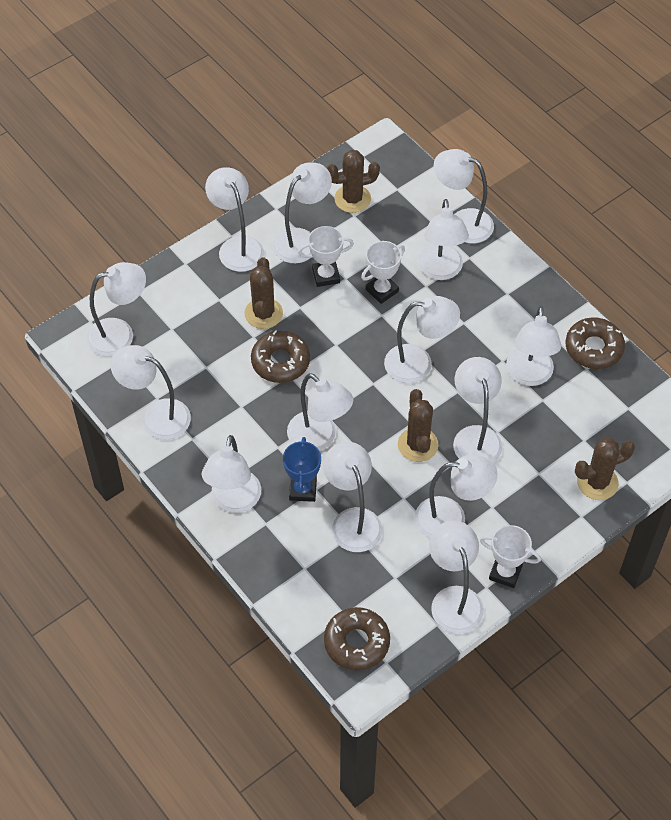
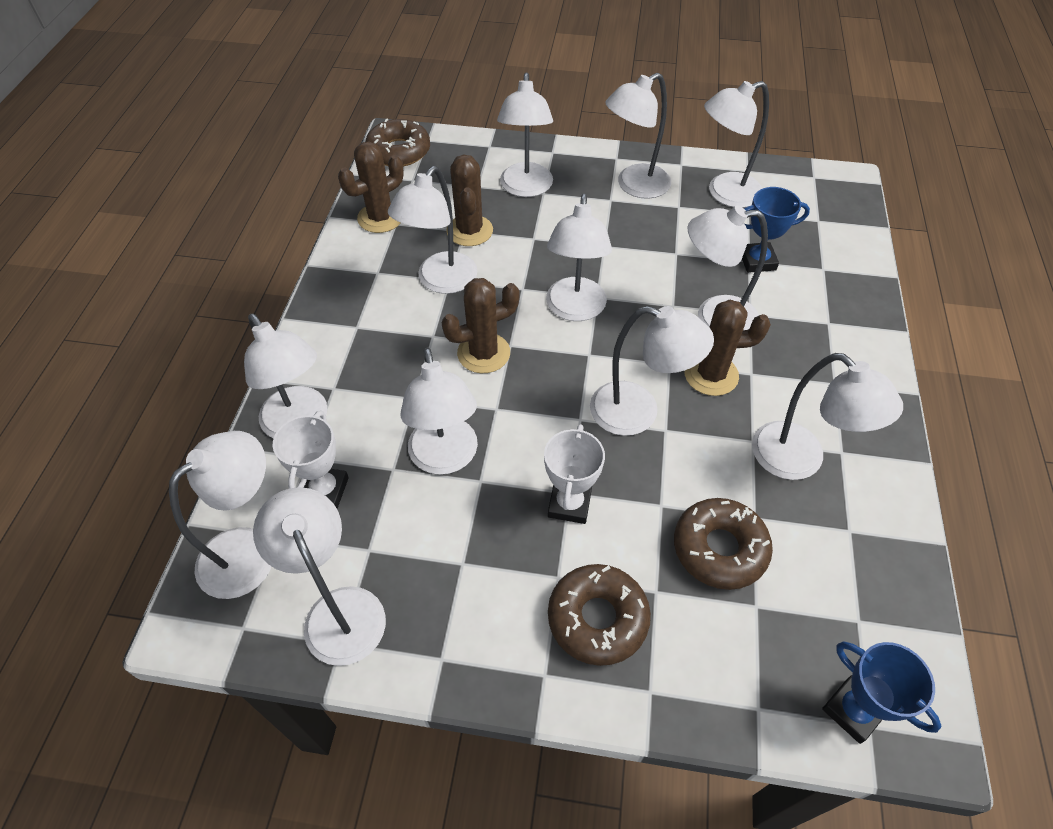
blue trophy: 1 -> 2
white lamp: 14 -> 12
white trophy: 3 -> 2

